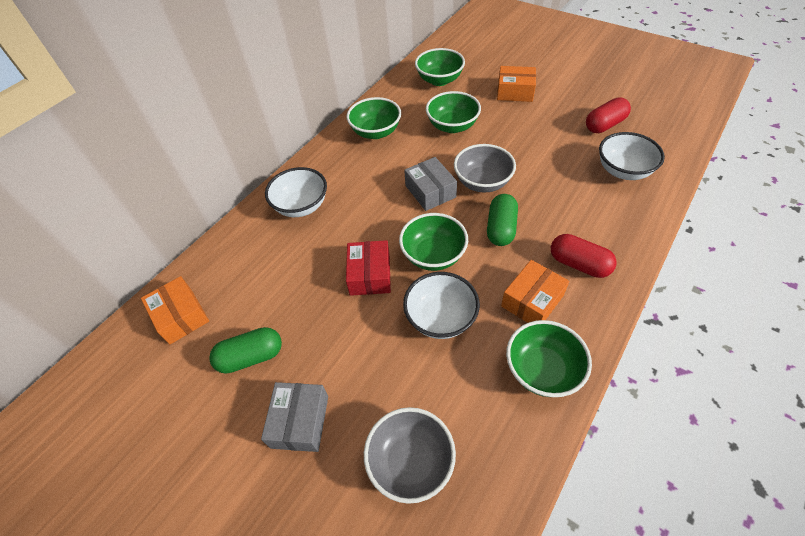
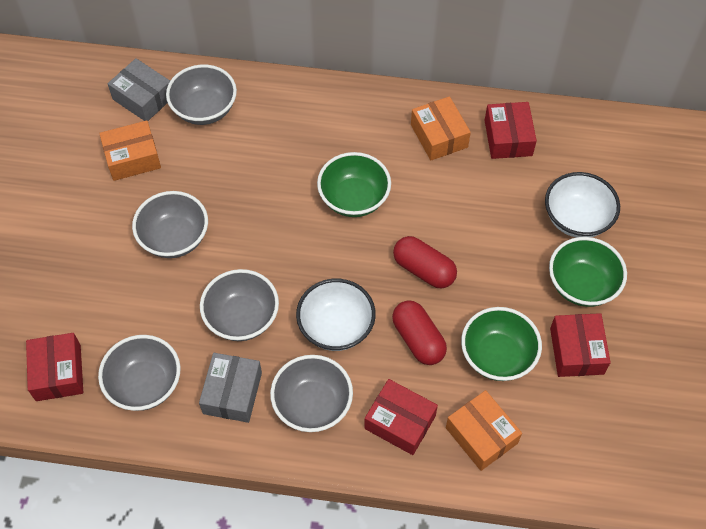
green bowl: 5 -> 3
green capsule: 2 -> 0
grey bowl: 2 -> 5
red box: 1 -> 4
white bowl: 3 -> 2

